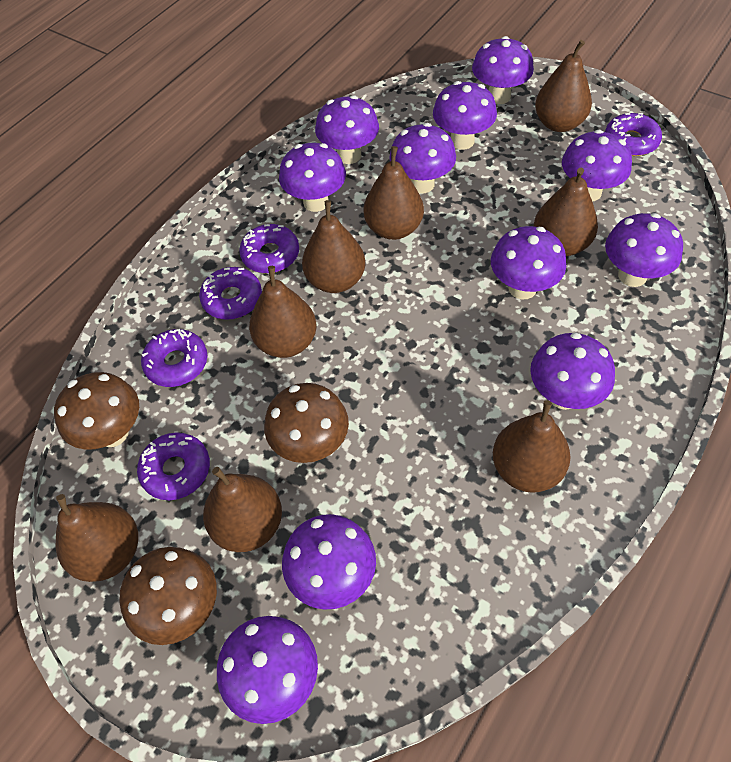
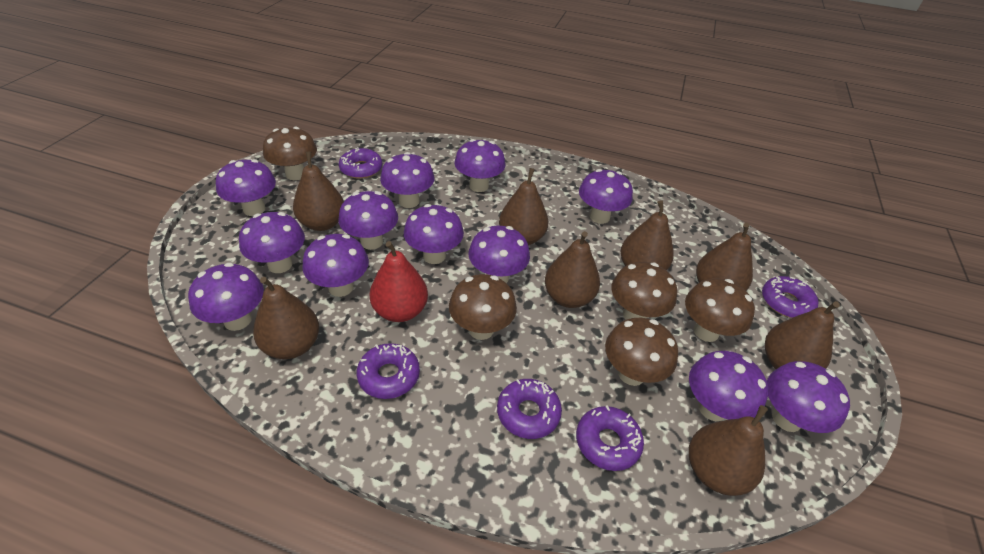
brown mushroom: 3 -> 5
purple mushroom: 11 -> 12
red pear: 0 -> 1

